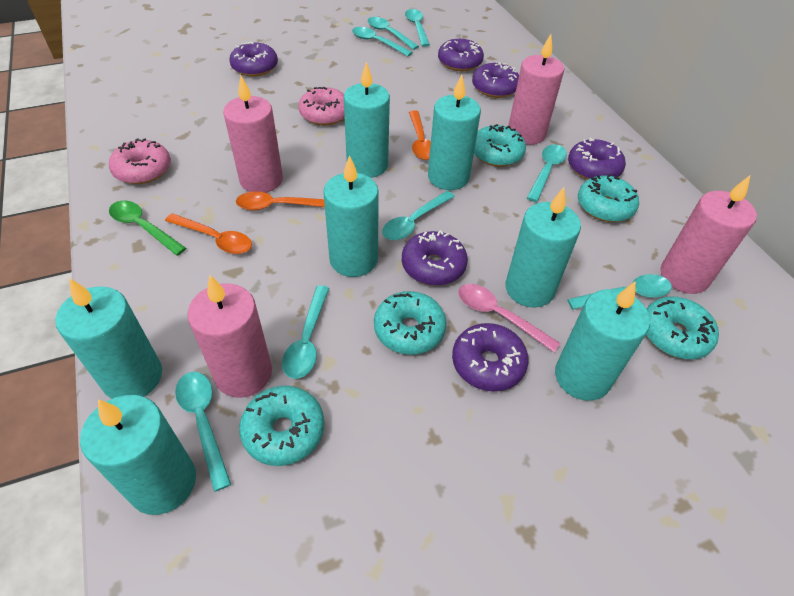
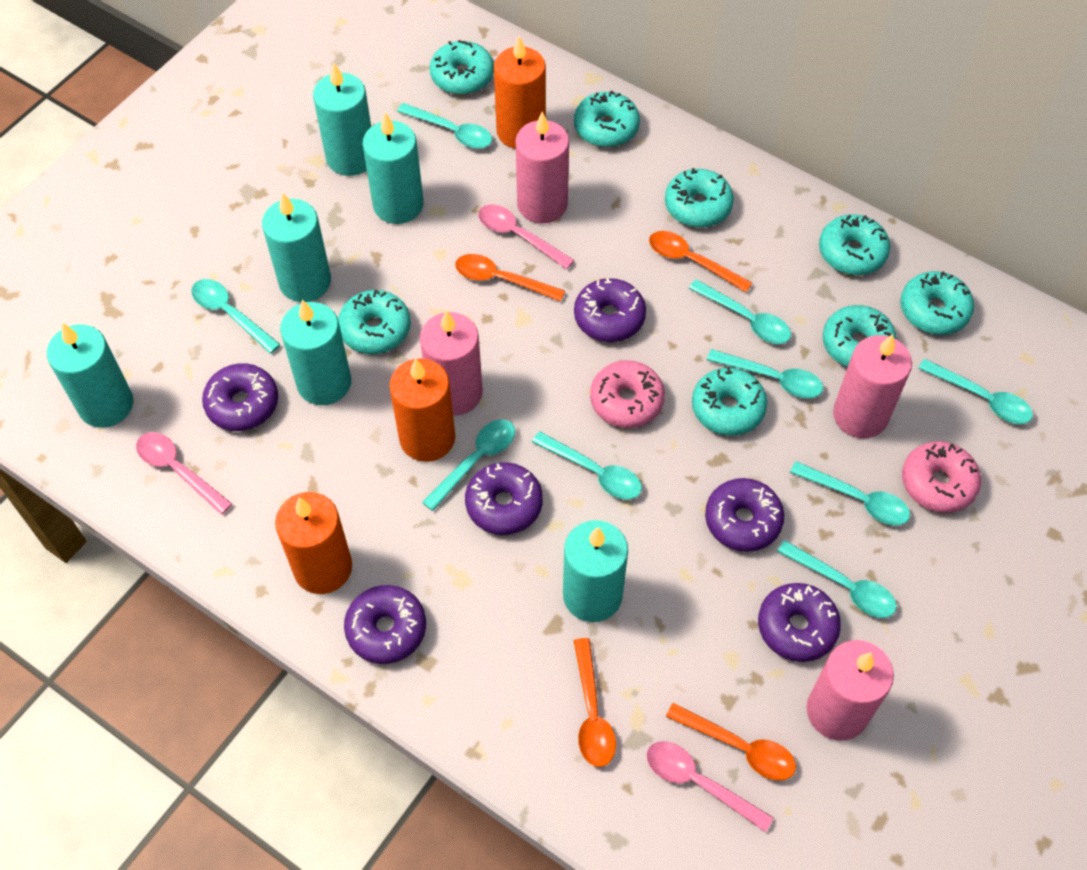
green spoon: 1 -> 0
orange candle: 0 -> 3
orange spoon: 3 -> 4
pink spoon: 1 -> 3
turquoise candle: 7 -> 6
turquoise donut: 5 -> 8
turquoise spoon: 8 -> 9

